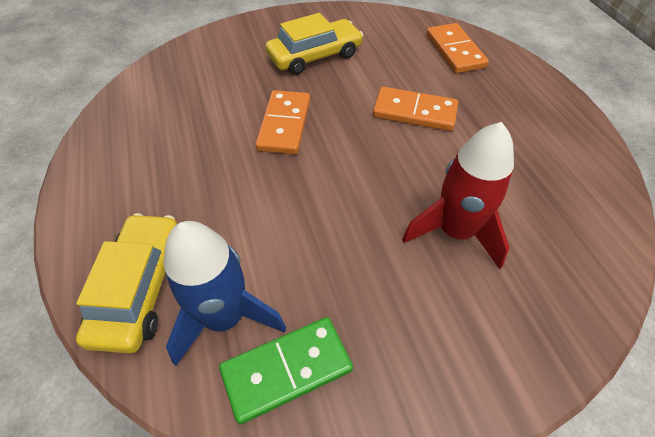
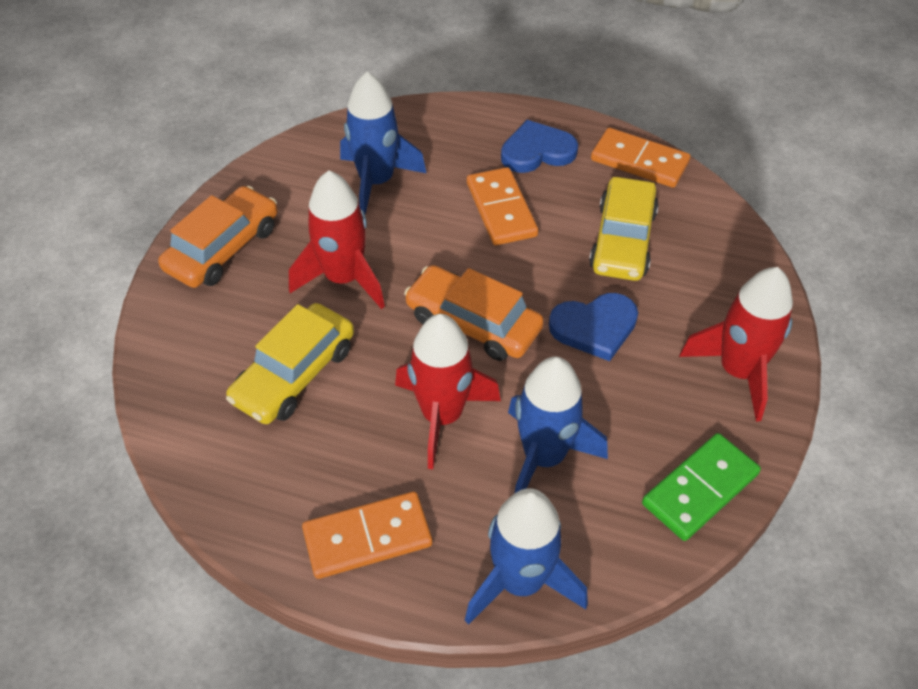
blue heart: 0 -> 2
blue rocket: 1 -> 3
orange car: 0 -> 2
red rocket: 1 -> 3

